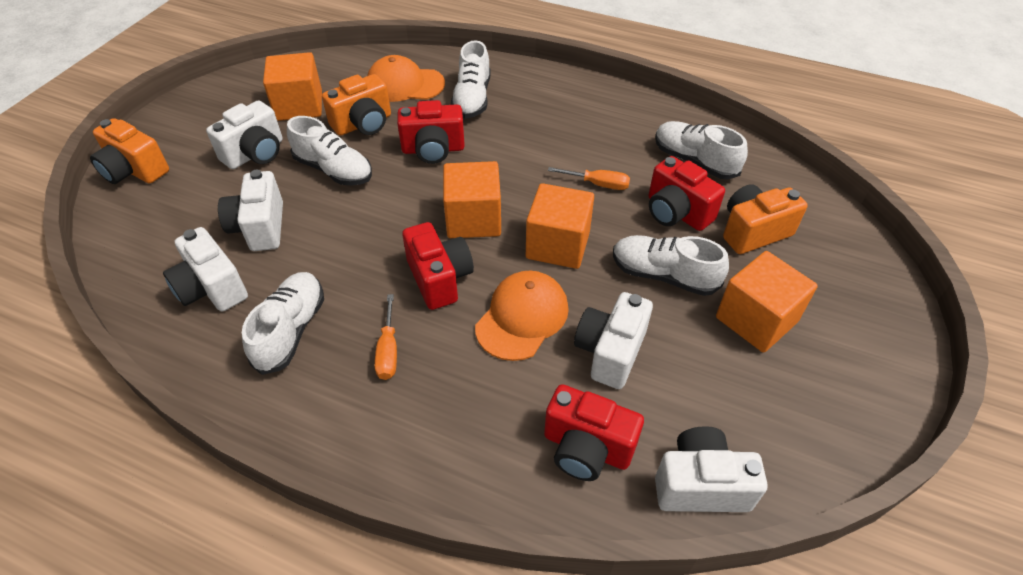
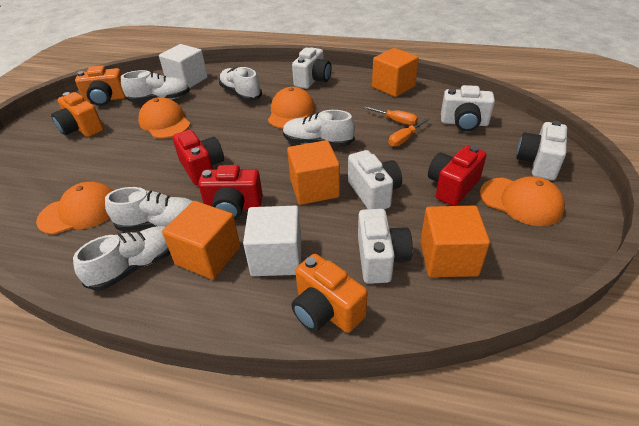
orange cap: 2 -> 4
red camera: 4 -> 3
white cube: 0 -> 2

